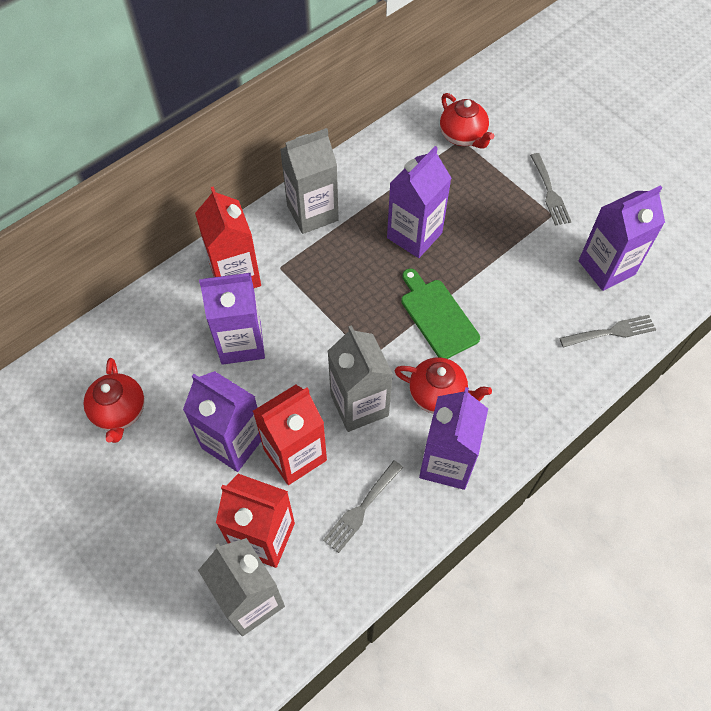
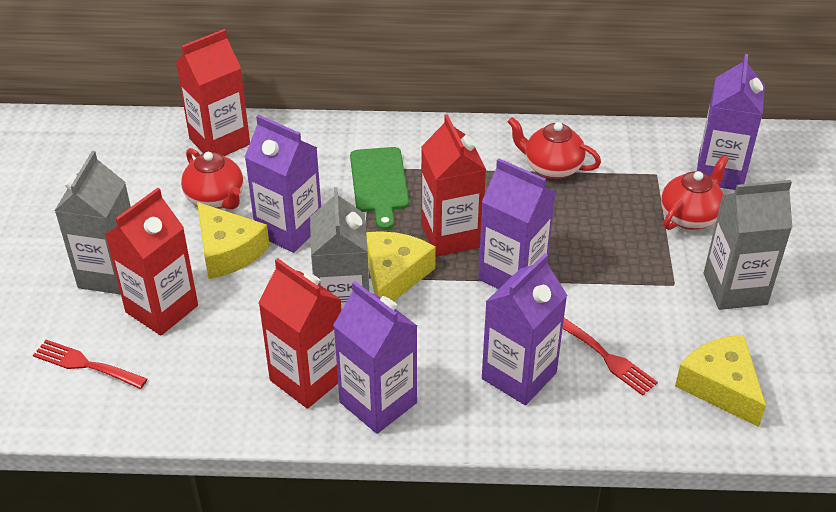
grey fork: 3 -> 0
red carton: 3 -> 4
red fork: 0 -> 2
yellow cheese: 0 -> 3

